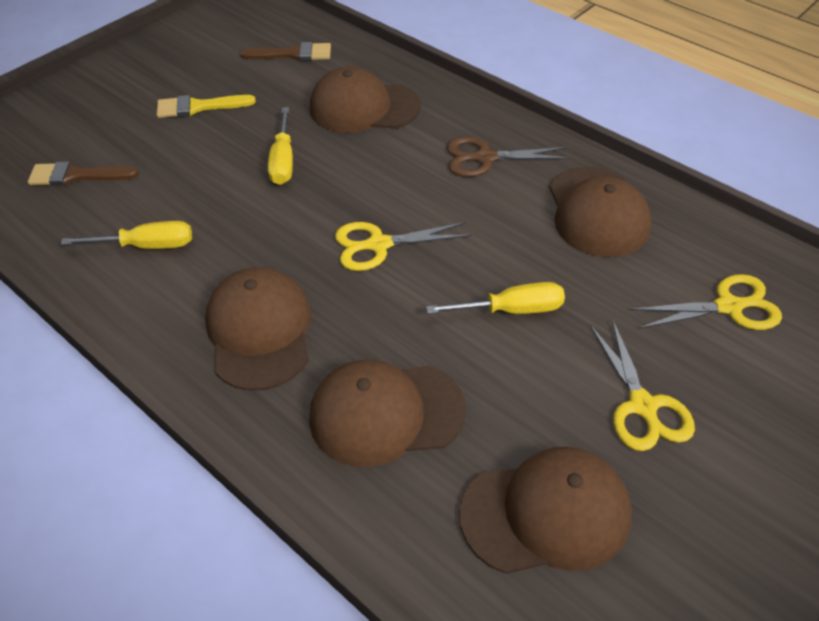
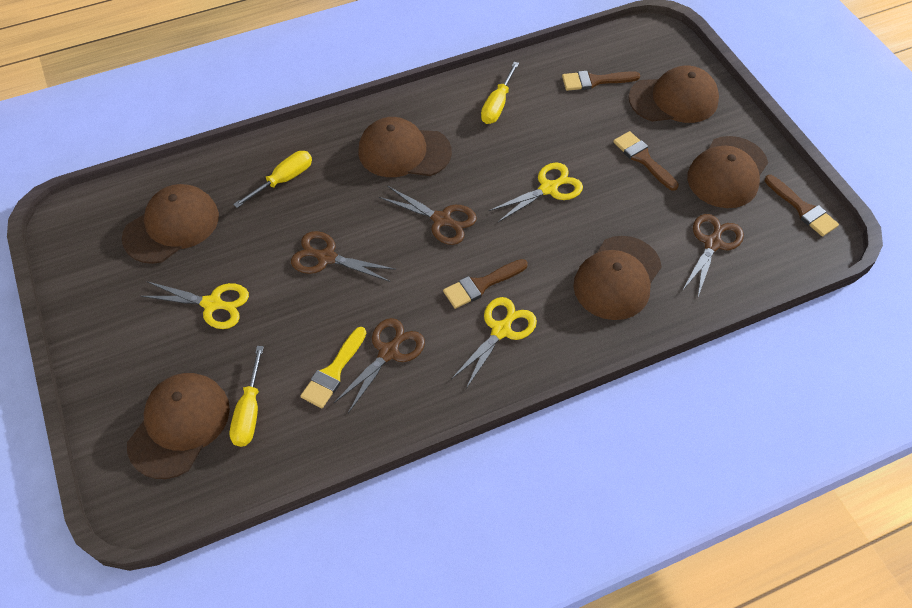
brown brush: 2 -> 4
brown cap: 5 -> 6
brown scissors: 1 -> 4

